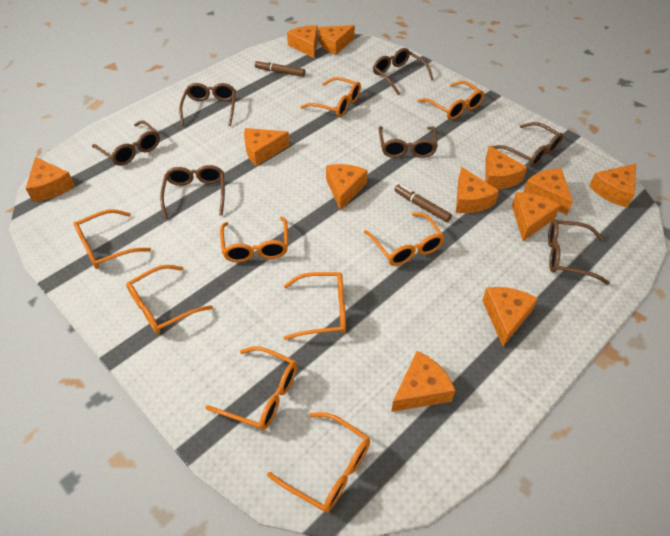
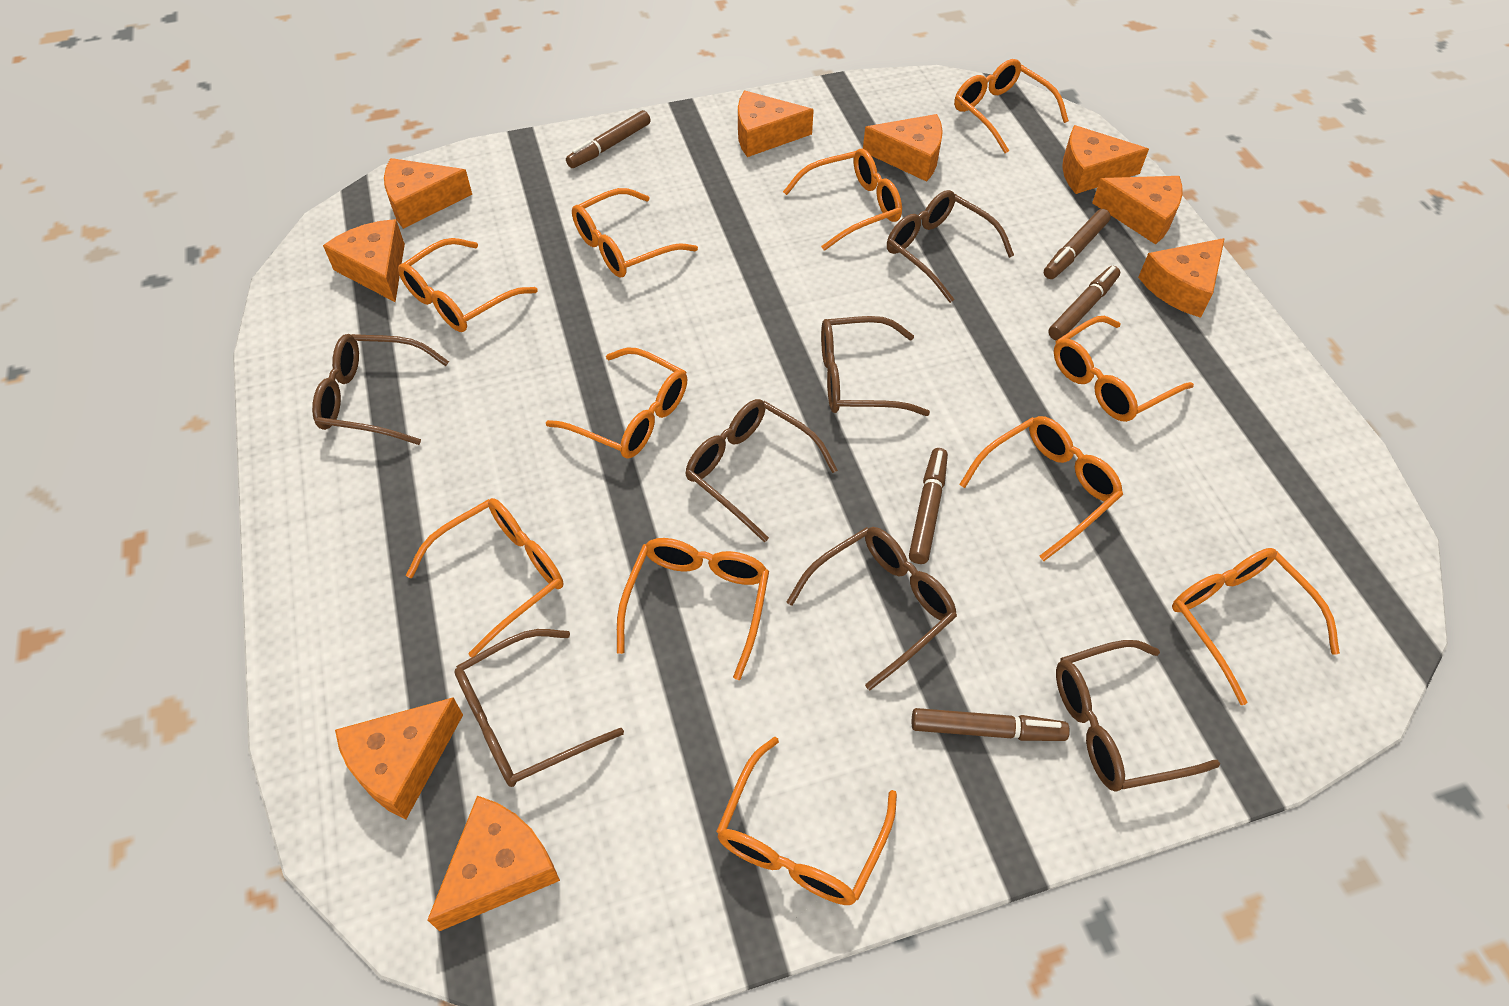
brown marker: 2 -> 5
orange cheese: 12 -> 9
orange glasses: 9 -> 11

